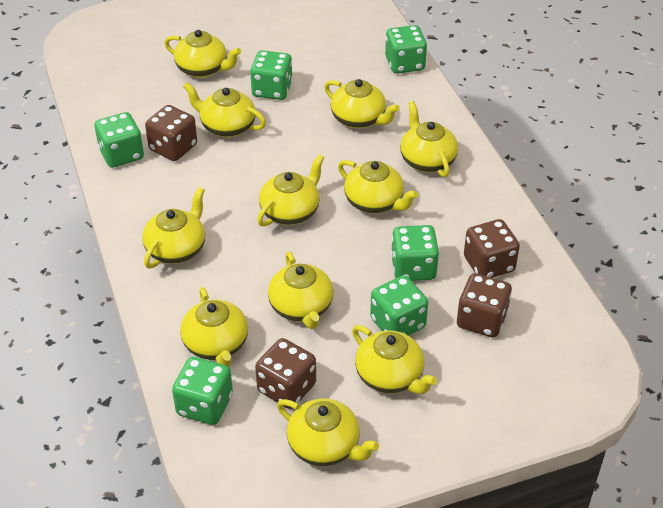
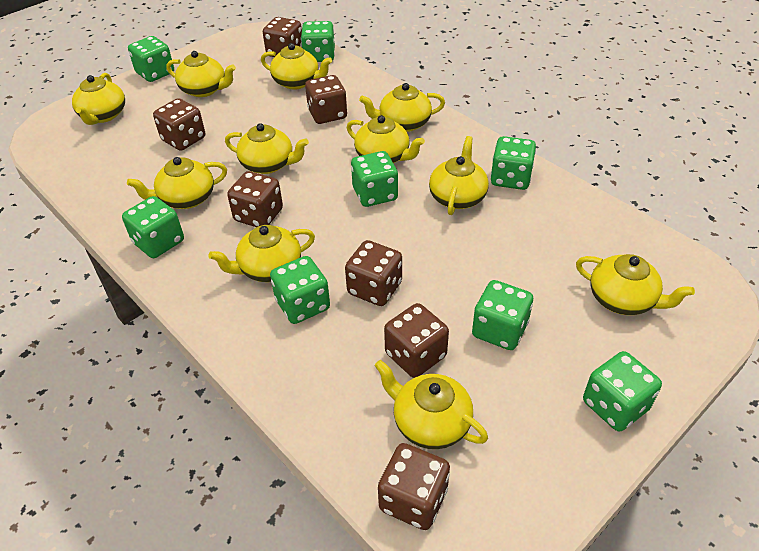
brown dice: 4 -> 7
green dice: 6 -> 8

